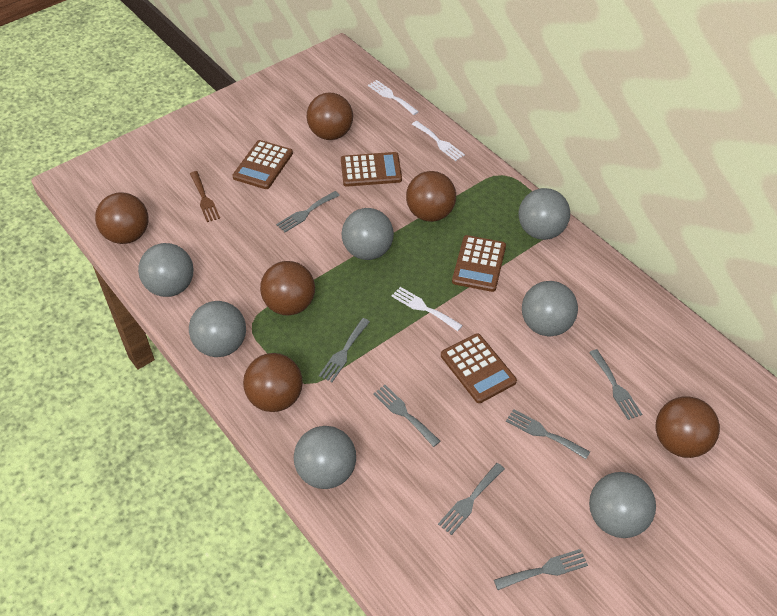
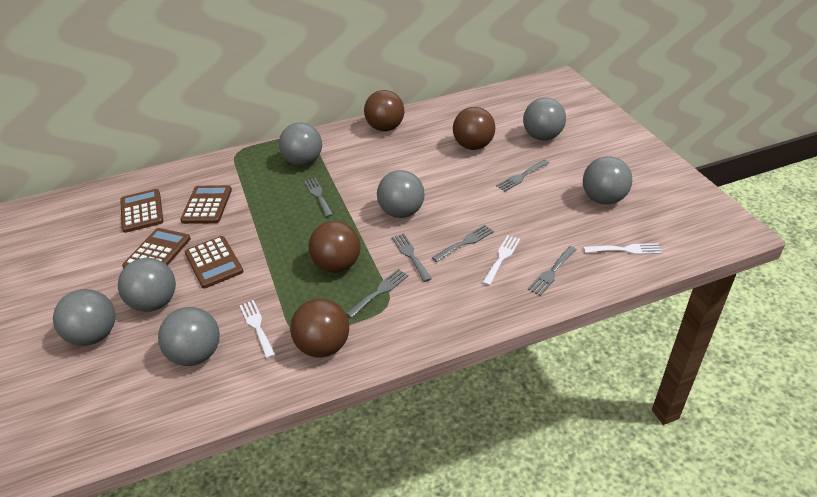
brown ball: 6 -> 4
brown fork: 1 -> 0
grey fork: 7 -> 6

